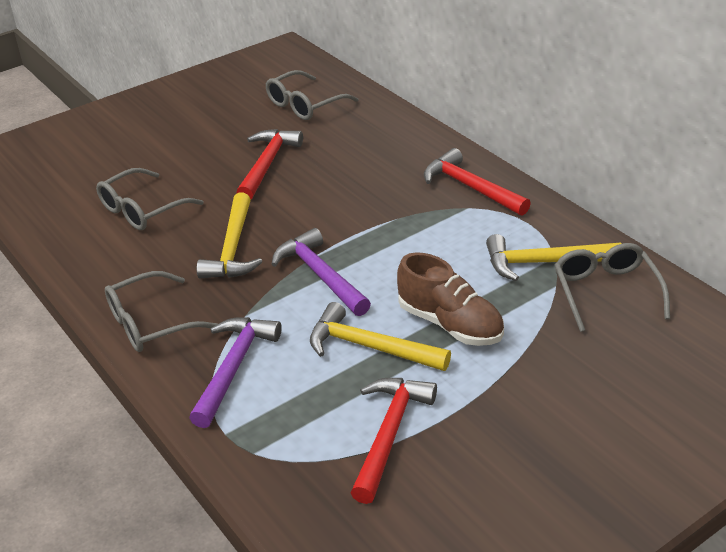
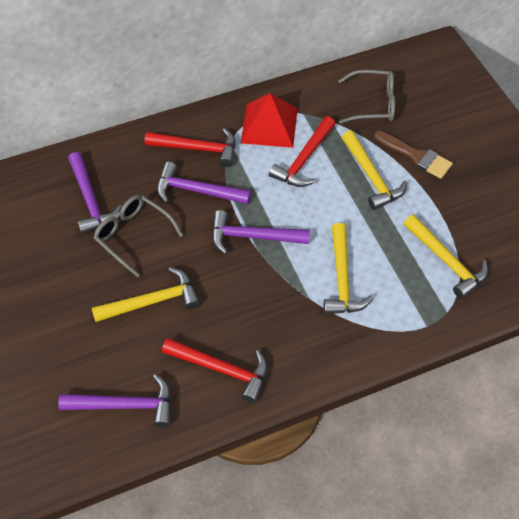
brown brush: 0 -> 1
brown shoe: 1 -> 0
grey glasses: 4 -> 2
purple hammer: 2 -> 4
red pyramid: 0 -> 1
yellow hammer: 3 -> 4

